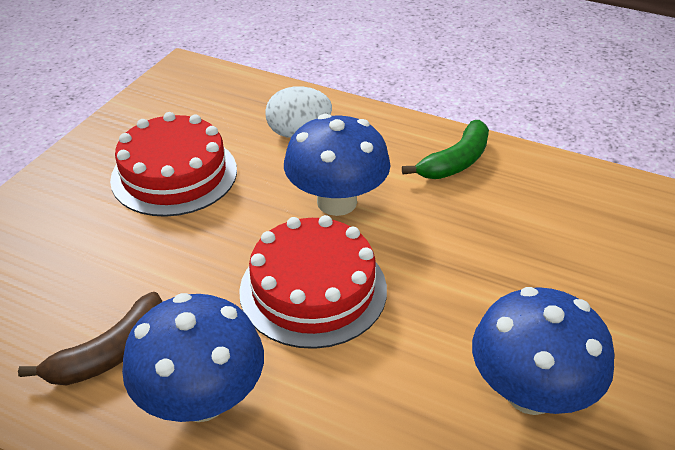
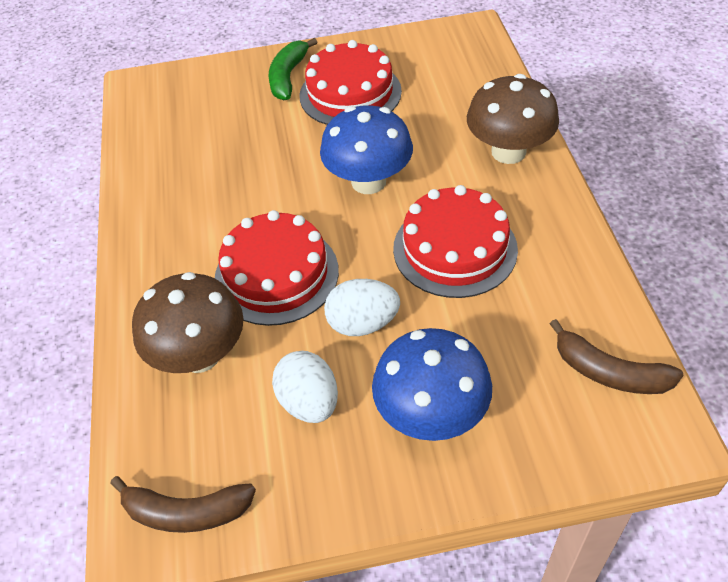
blue mushroom: 3 -> 2
brown banana: 1 -> 2
brown mushroom: 0 -> 2
red cake: 2 -> 3
white egg: 1 -> 2

